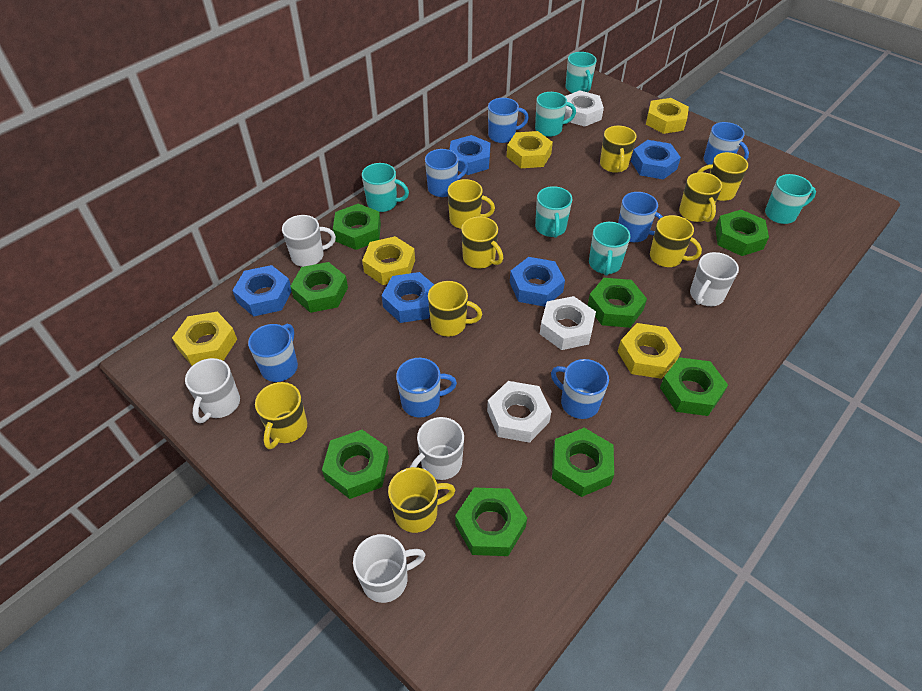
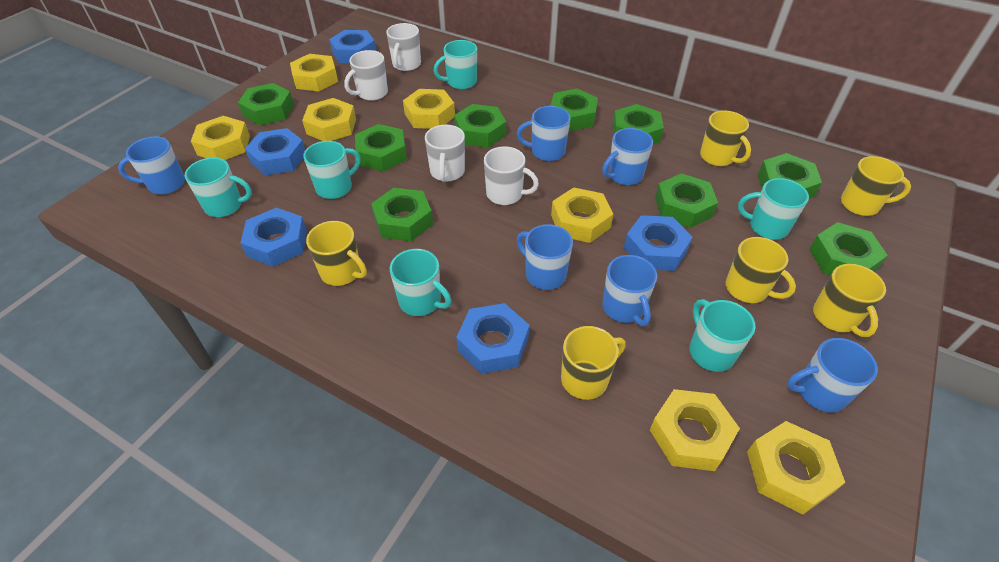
blue mug: 7 -> 6
green nut: 8 -> 9
white mug: 5 -> 4
white nut: 3 -> 0
yellow mug: 9 -> 6
yellow nut: 5 -> 7

